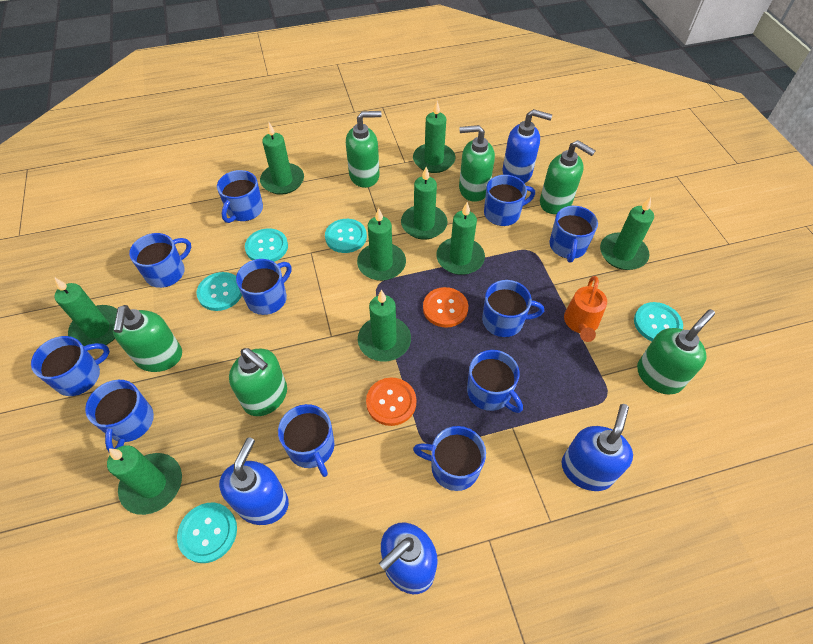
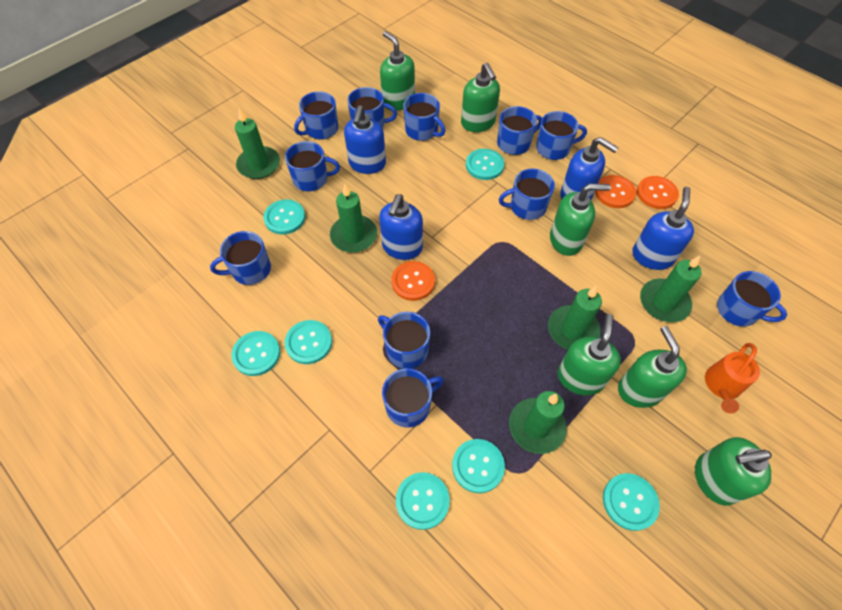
green candle: 9 -> 5
orange button: 2 -> 3
turquoise button: 5 -> 7

